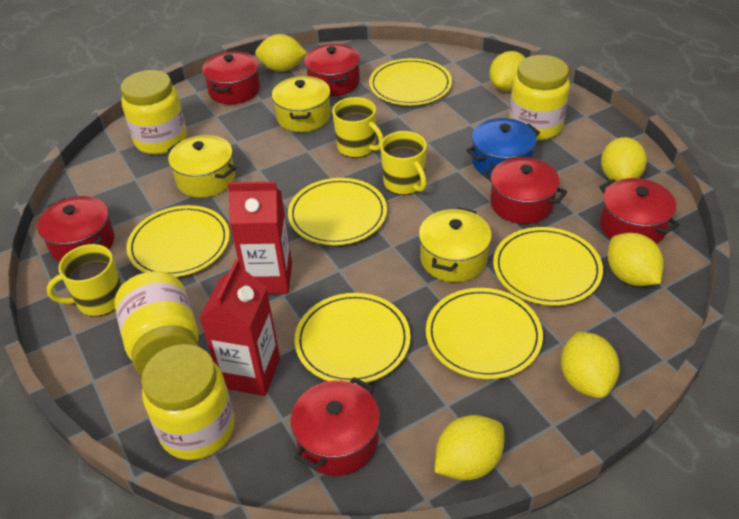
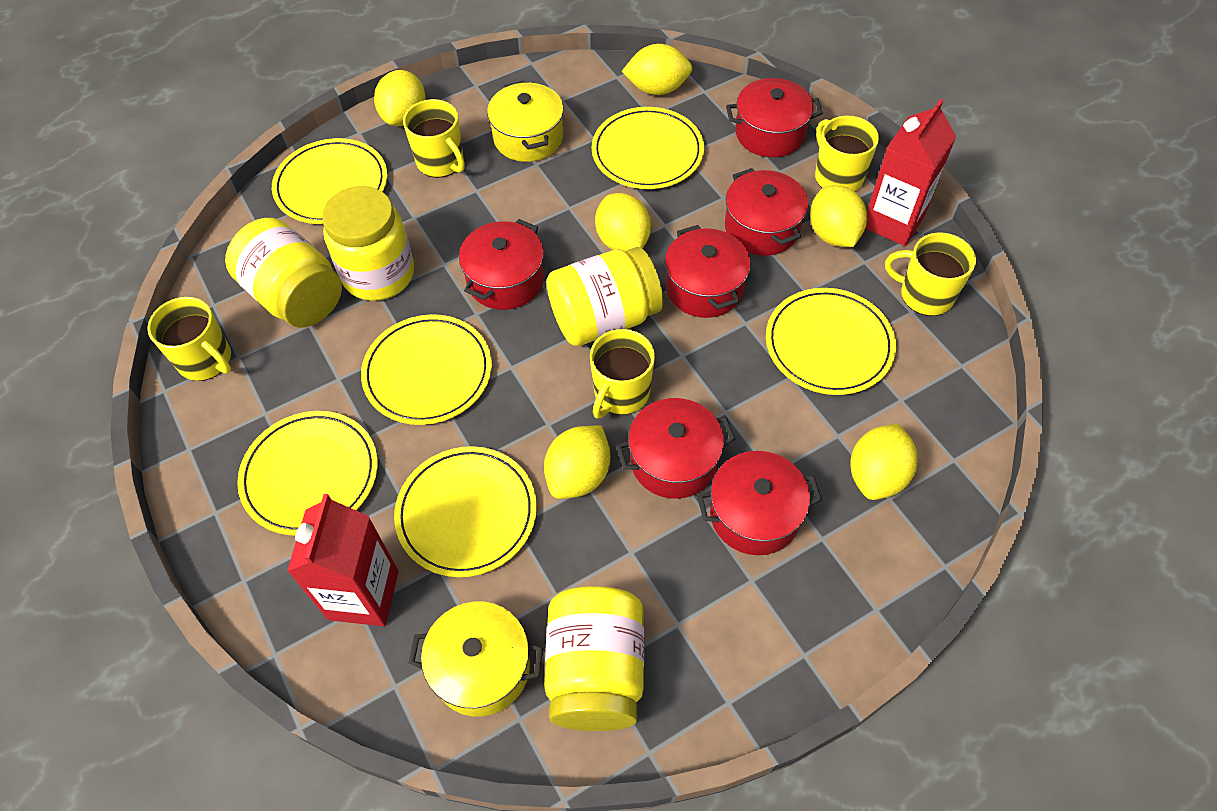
blue pot: 1 -> 0
yellow mug: 3 -> 5
yellow pot: 3 -> 2

